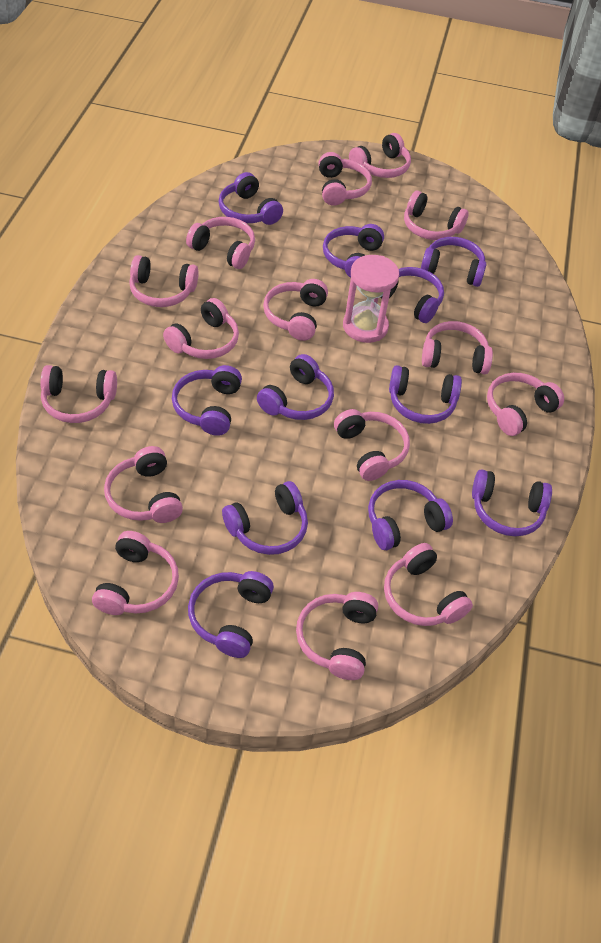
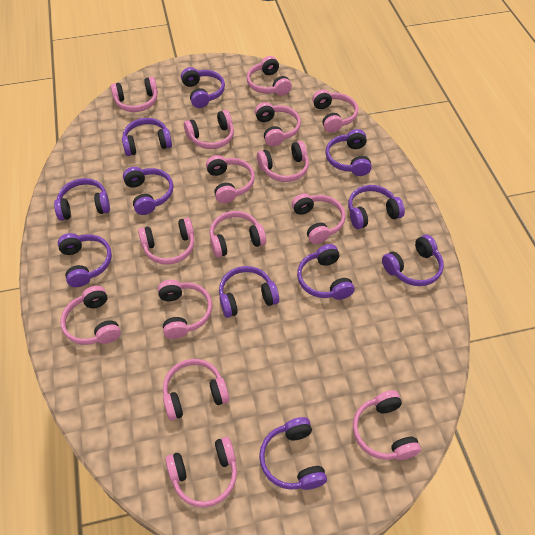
pink hourglass: 1 -> 0

